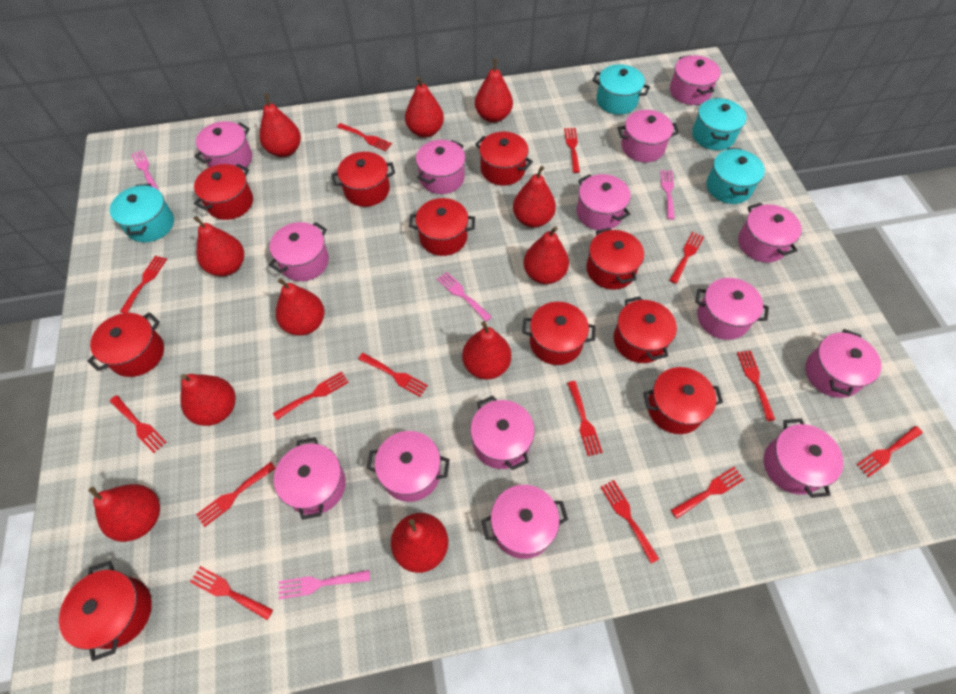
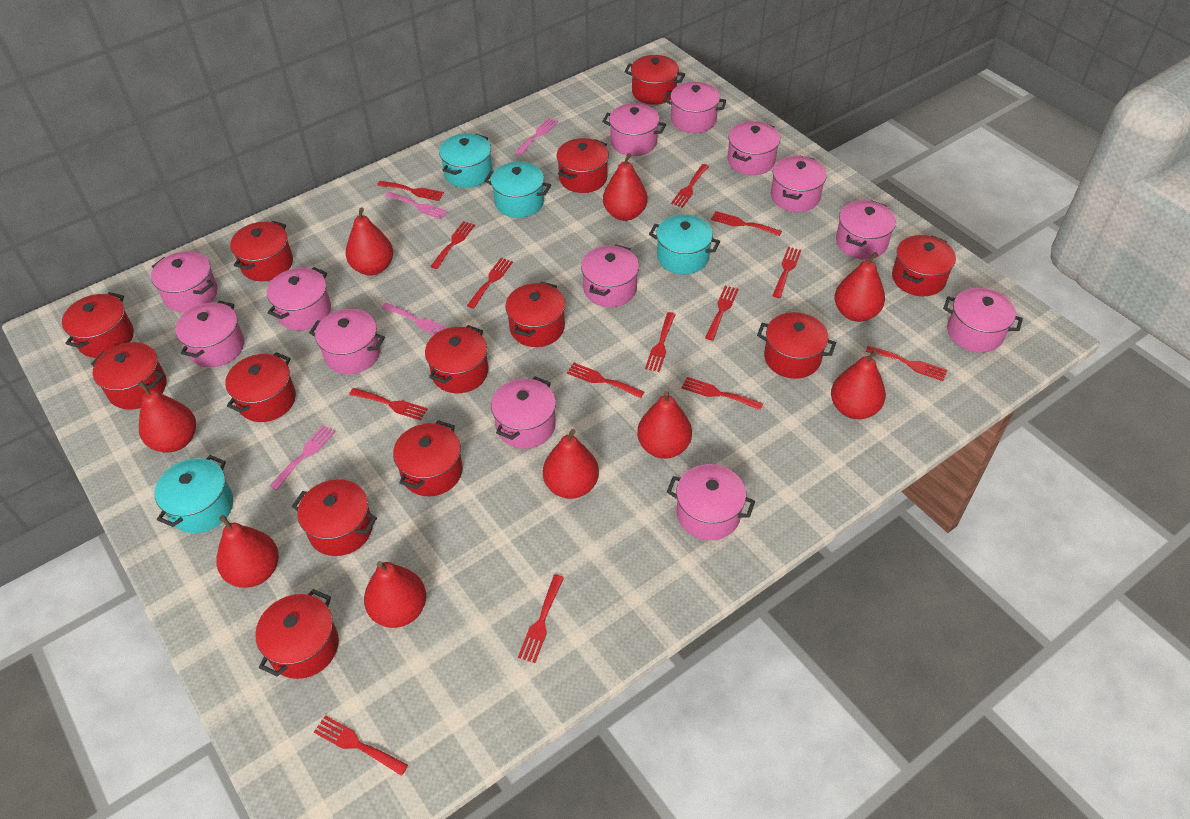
pink pot: 14 -> 13
red pear: 11 -> 9
red pot: 10 -> 13

